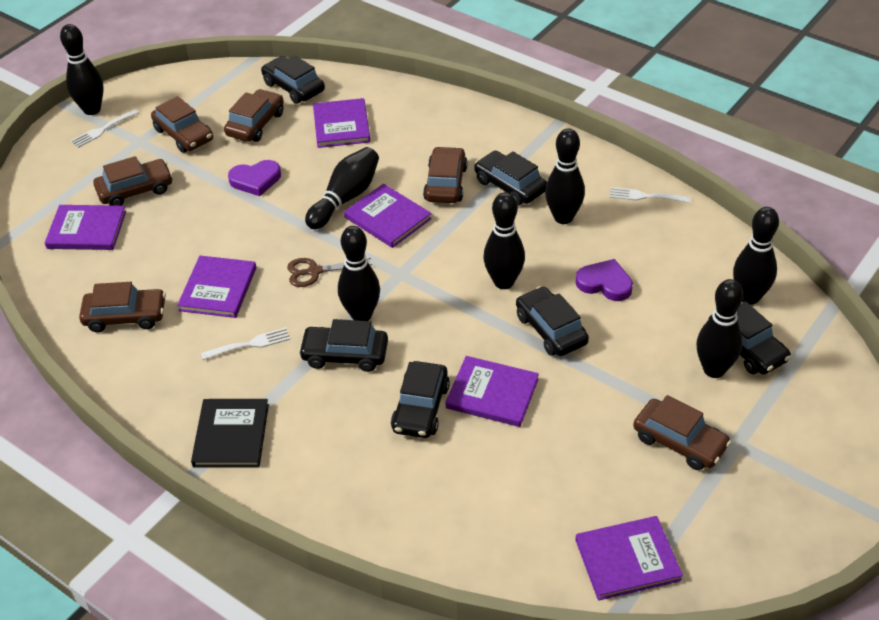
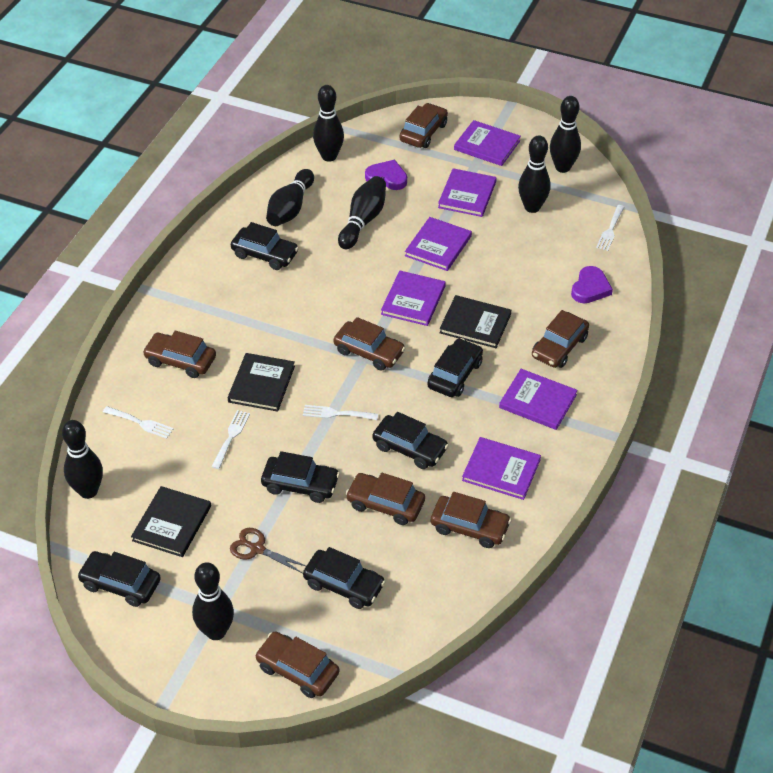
black book: 1 -> 3
brown car: 6 -> 7
white fork: 3 -> 4

